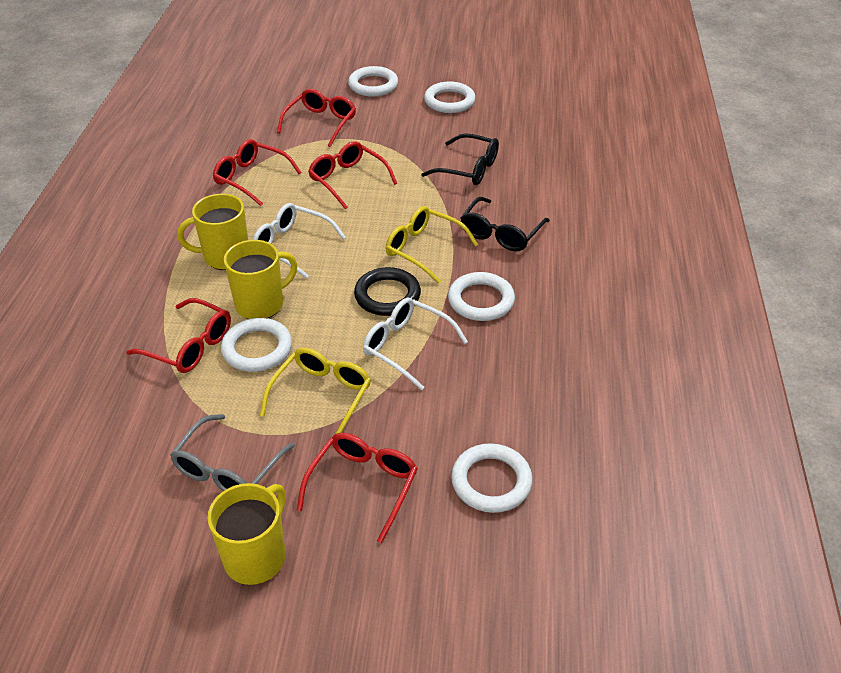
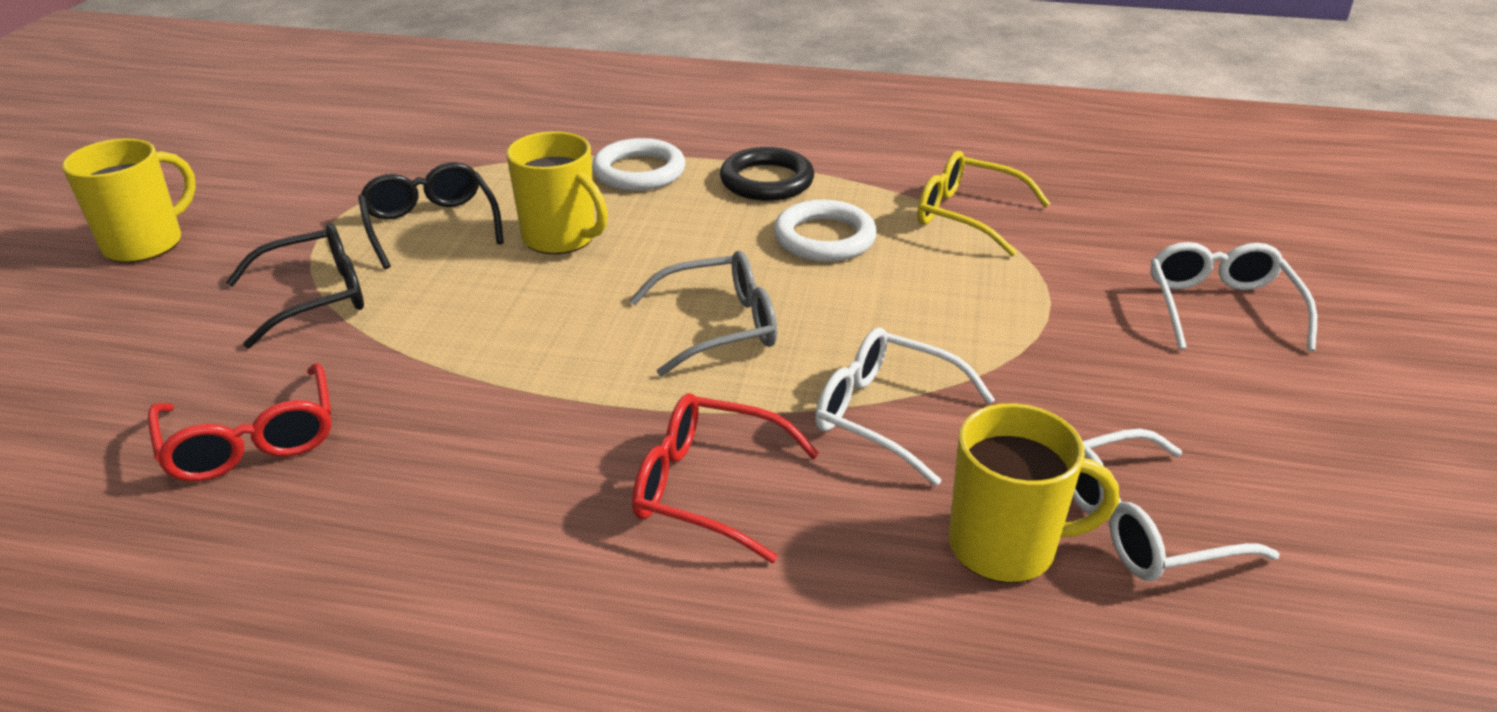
red glasses: 5 -> 2
white glasses: 2 -> 3
white ring: 5 -> 2
yellow glasses: 2 -> 1

